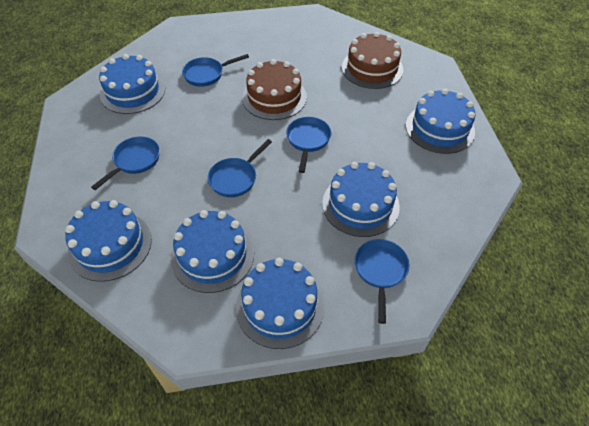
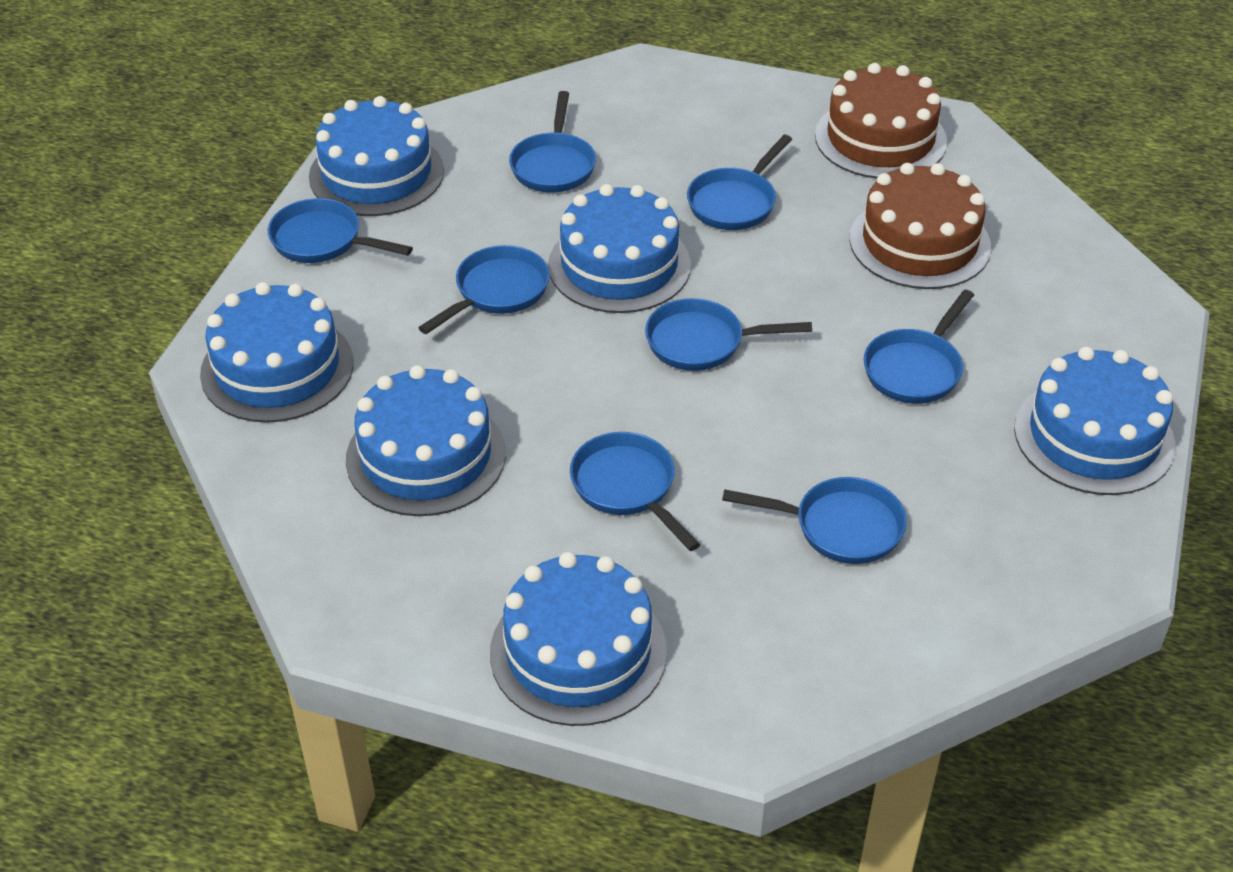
blue pan: 5 -> 8

